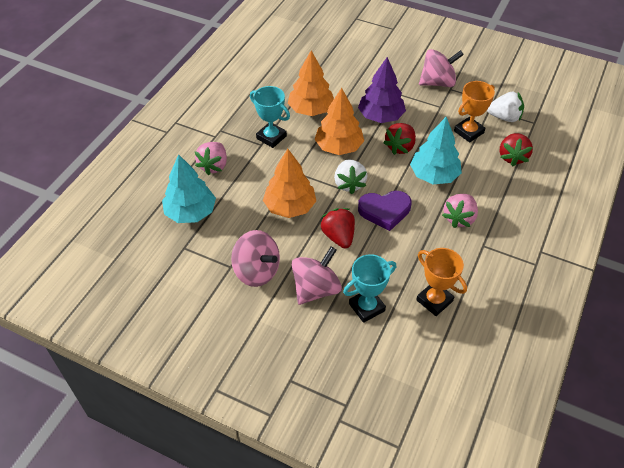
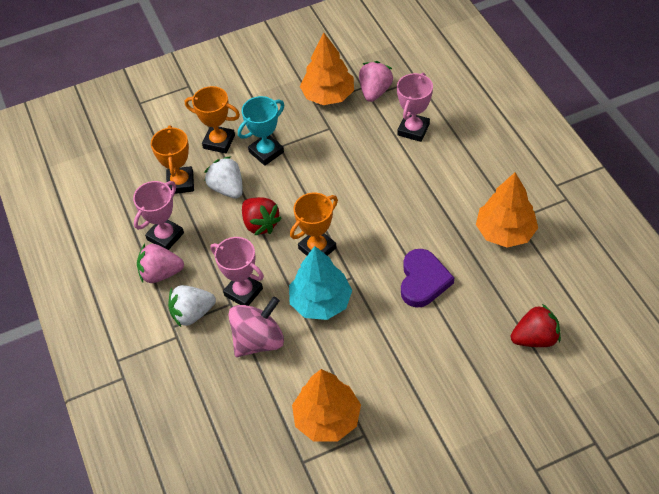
orange trophy: 2 -> 3
pink spinning top: 3 -> 1
pink trophy: 0 -> 3
purple tree: 1 -> 0
red strawberry: 3 -> 2
turquoise tree: 2 -> 1
turquoise trophy: 2 -> 1

